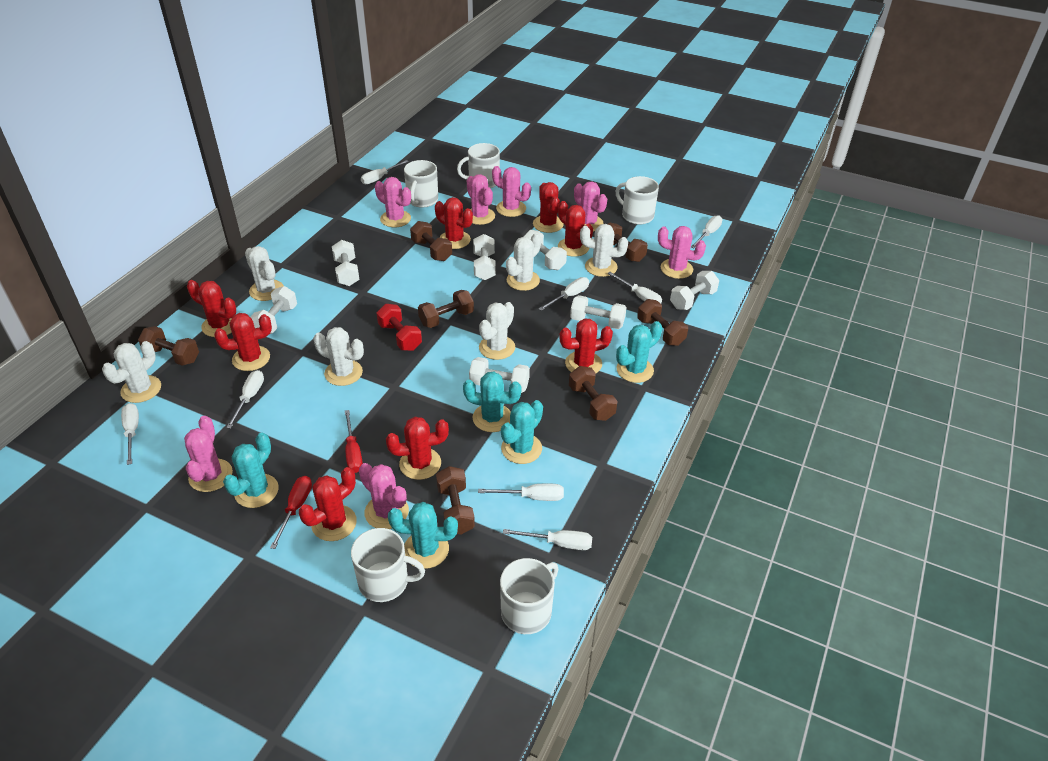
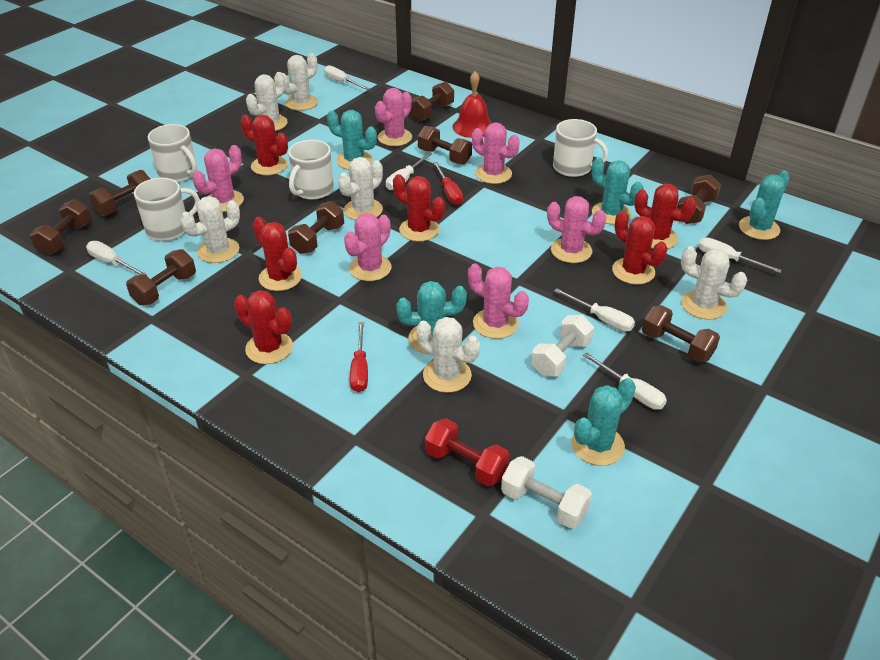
brown dumbbell: 7 -> 8
pink cactus: 7 -> 6
red bell: 0 -> 1
red cactus: 8 -> 6
white dumbbell: 7 -> 2
white mug: 5 -> 4
white screwdriver: 8 -> 6

